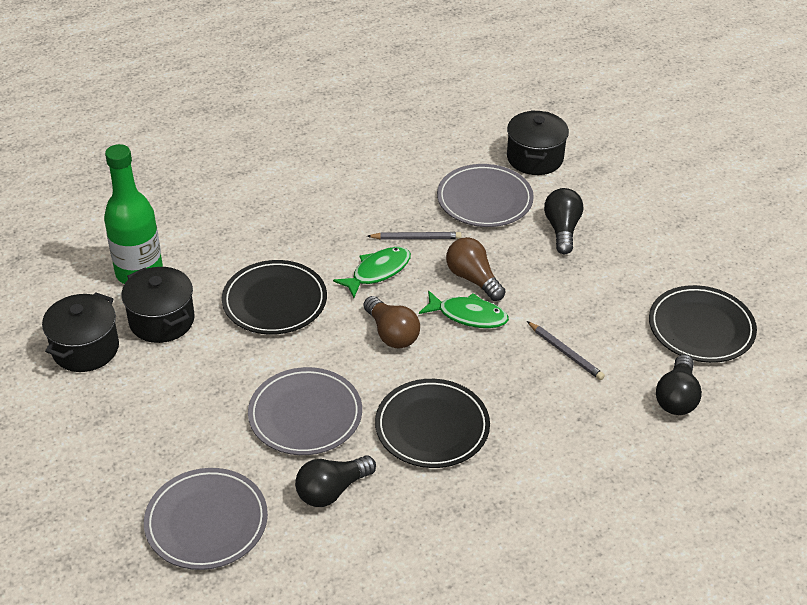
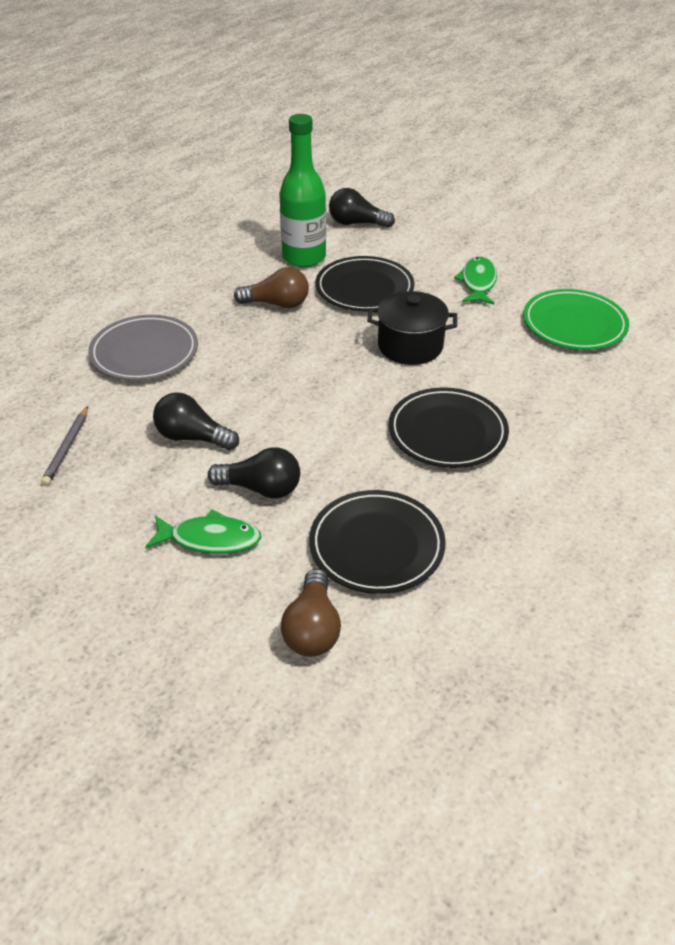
black pot: 3 -> 1
green plate: 0 -> 1
grey pencil: 2 -> 1
grey plate: 3 -> 1

